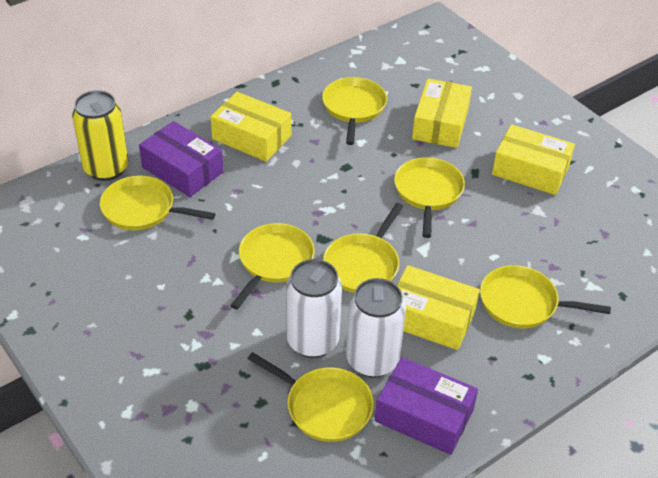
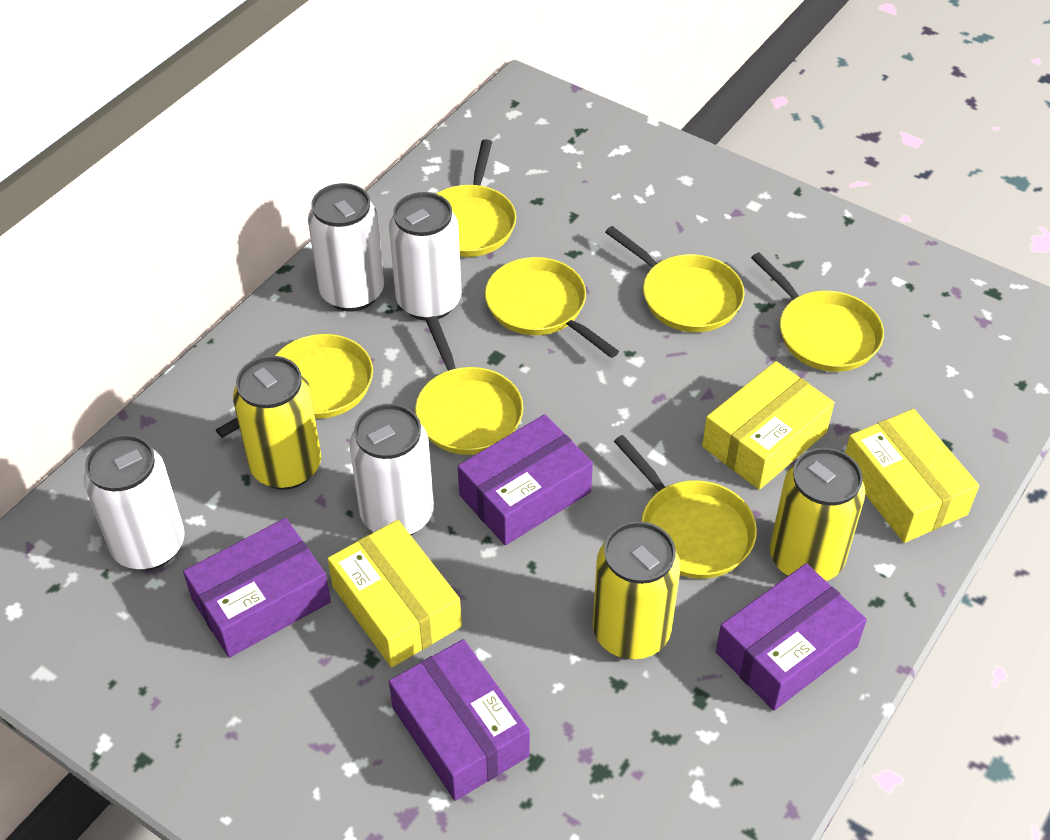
purple box: 2 -> 4
white can: 2 -> 4
yellow box: 4 -> 3
yellow can: 1 -> 3

